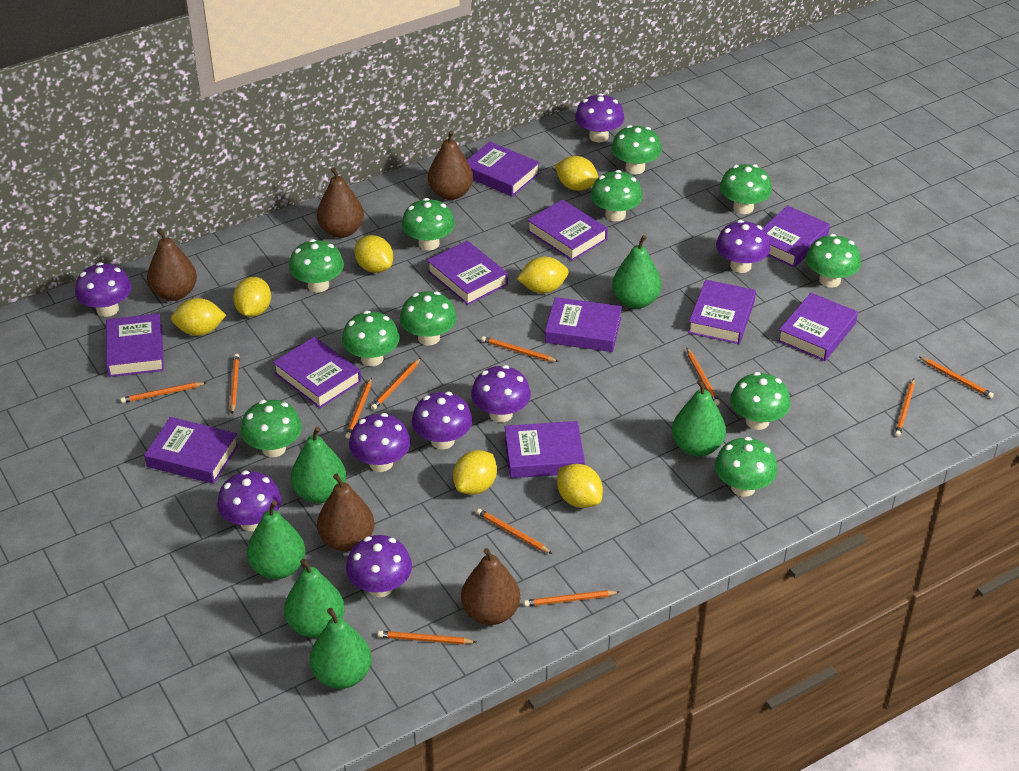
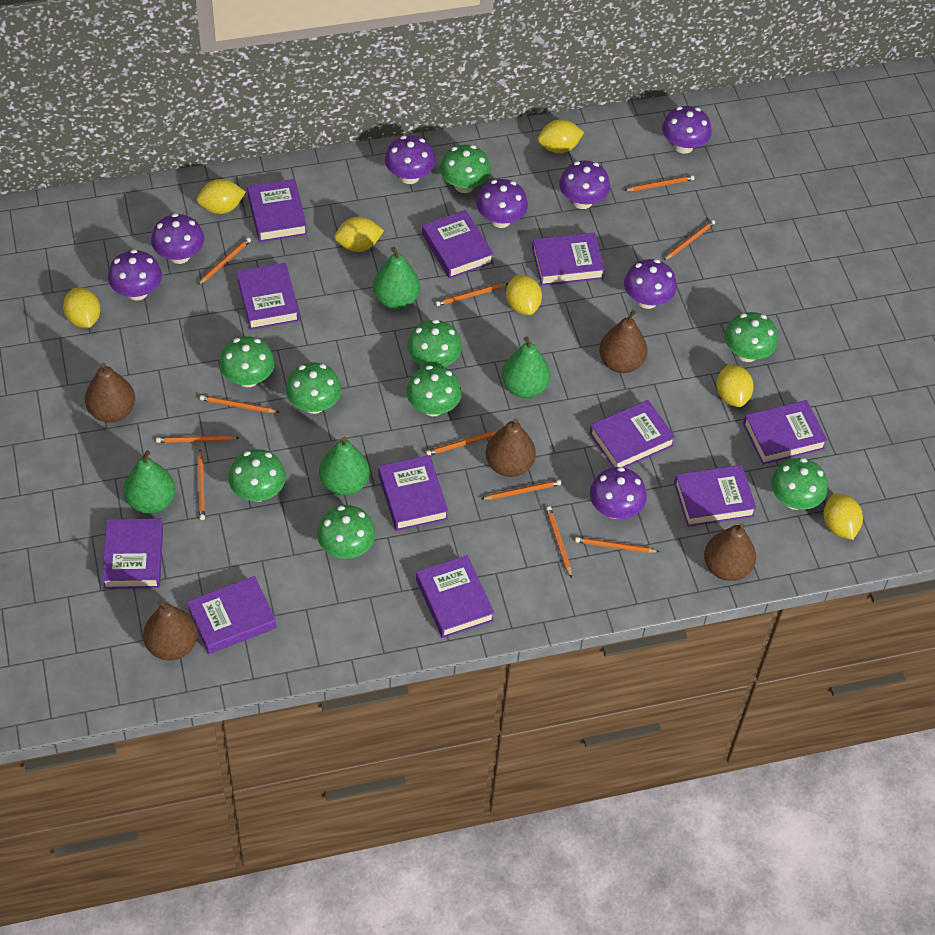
green mushroom: 11 -> 9
green pear: 6 -> 4

